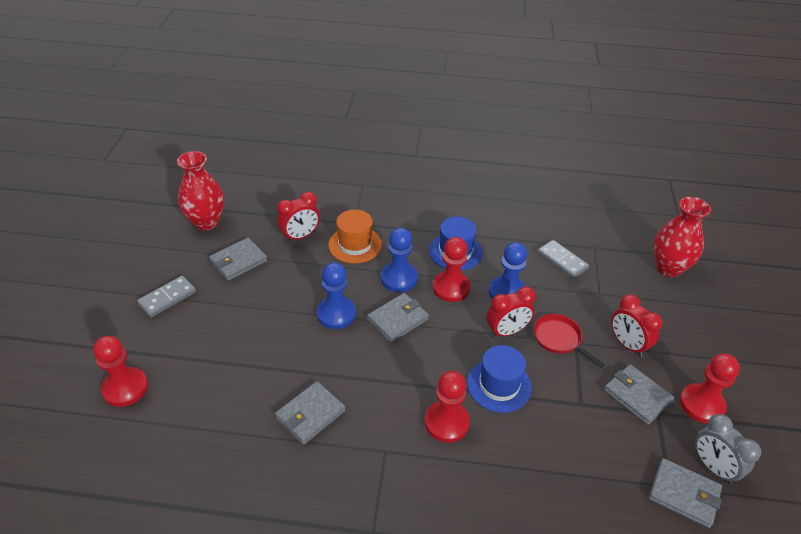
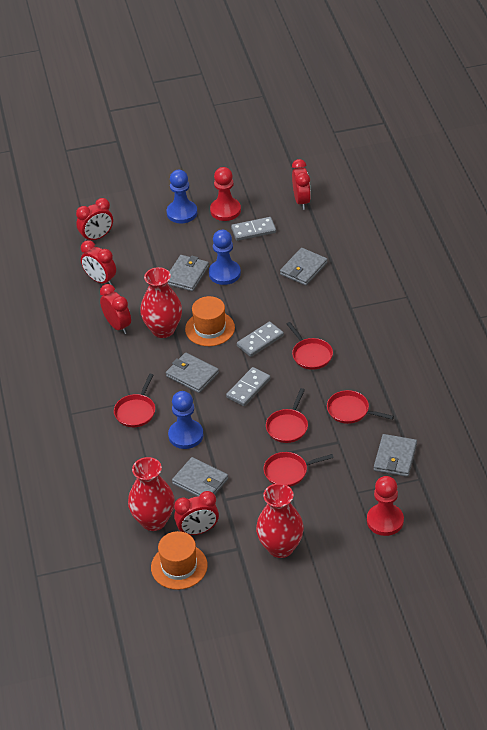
blue hat: 2 -> 0
grey clock: 1 -> 0
grey domino: 2 -> 3
orange hat: 1 -> 2
red clock: 3 -> 5
red pan: 1 -> 5
red pawn: 4 -> 2
red vase: 2 -> 3

